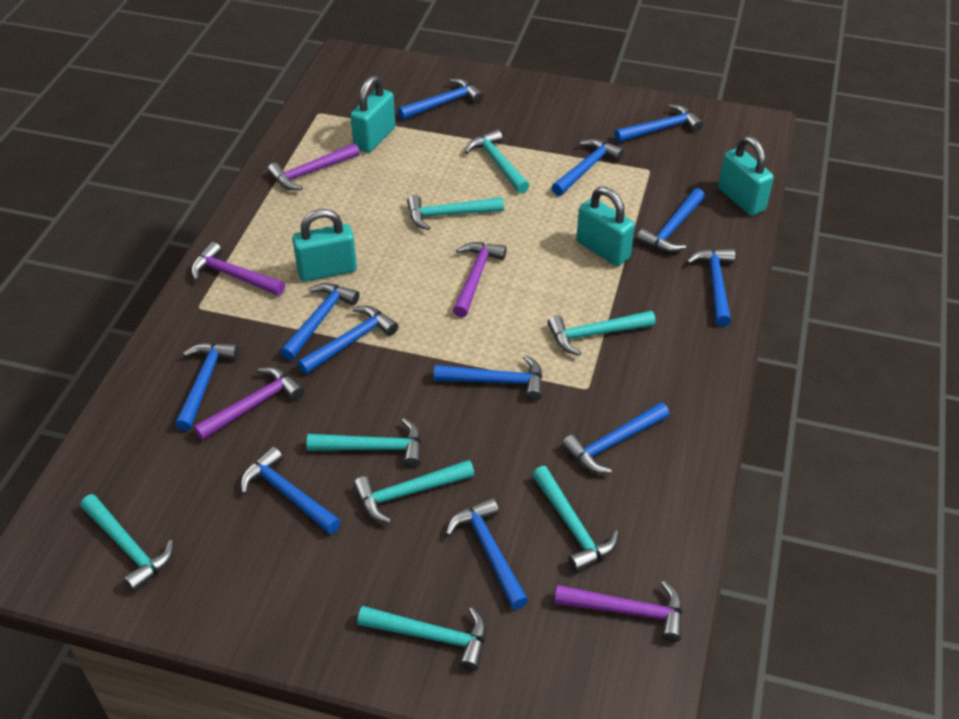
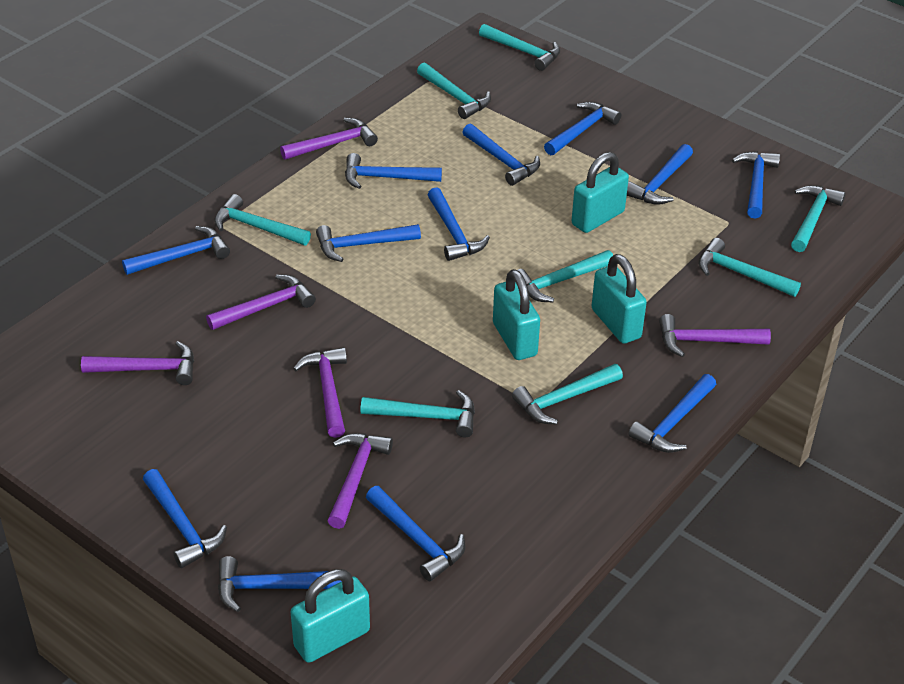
purple hammer: 5 -> 6

